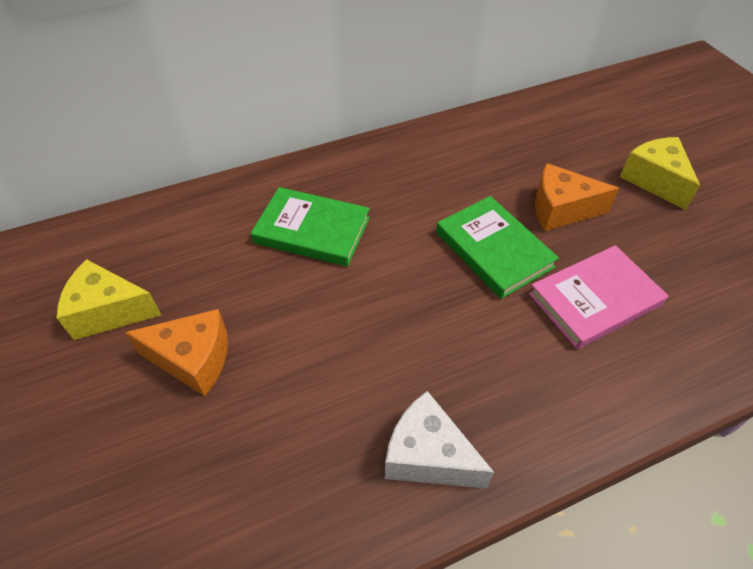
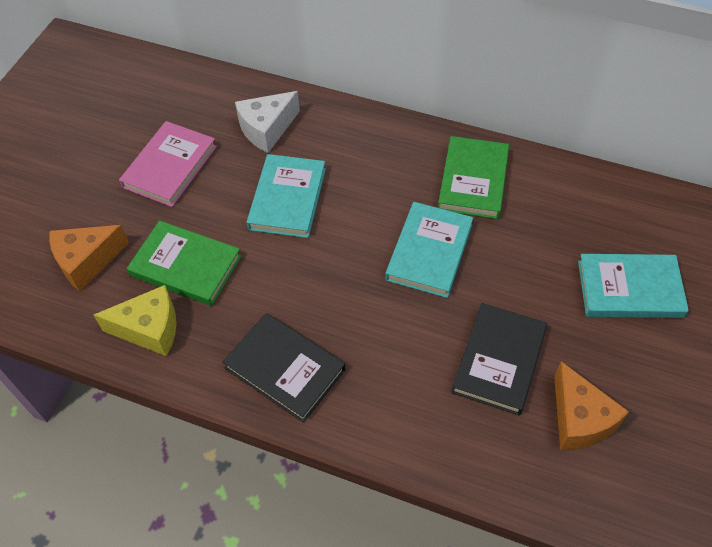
black book: 0 -> 2
turquoise book: 0 -> 3
yellow cheese: 2 -> 1

